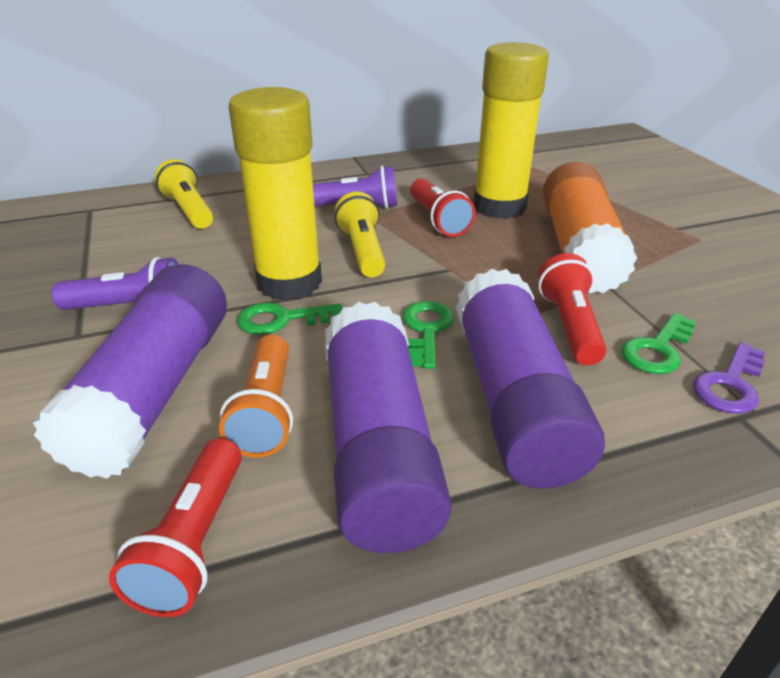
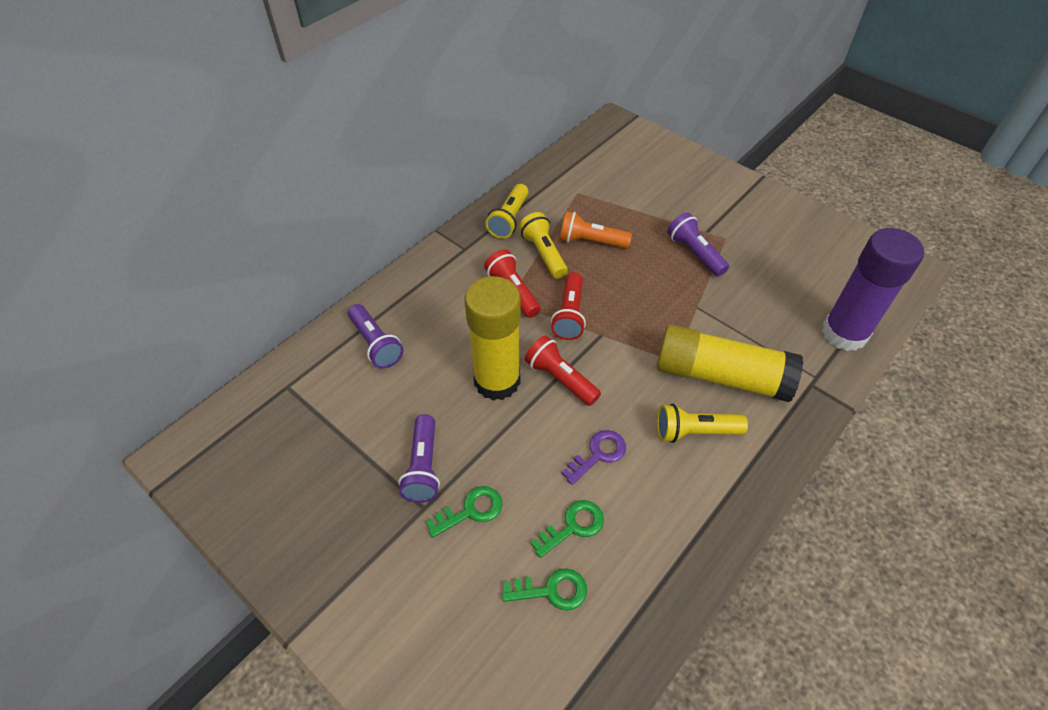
orange glue stick: 1 -> 0
purple flashlight: 2 -> 3
purple glue stick: 3 -> 1
yellow flashlight: 2 -> 3

